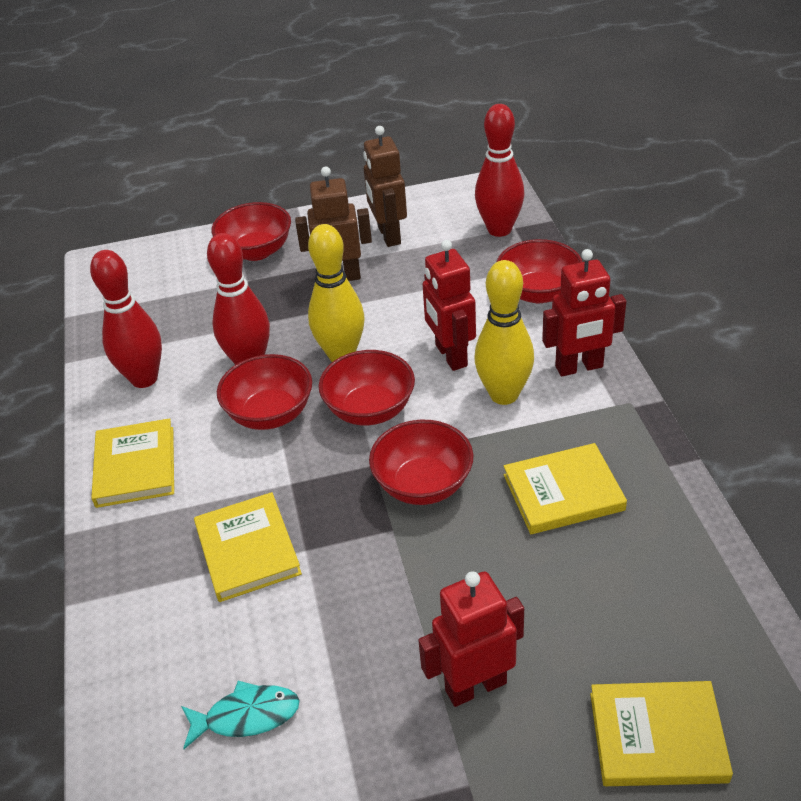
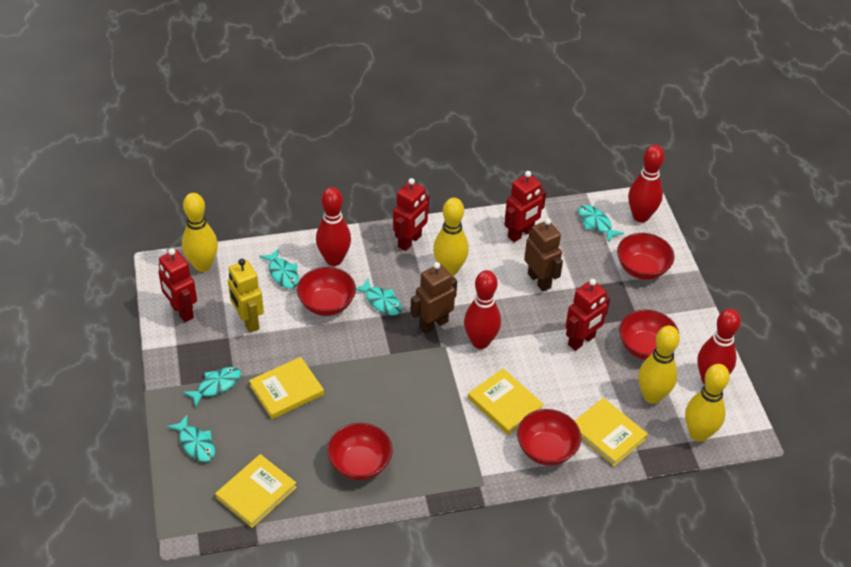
red bowling pin: 3 -> 4
red robot: 3 -> 4
turquoise fish: 1 -> 5
yellow bowling pin: 2 -> 4
yellow robot: 0 -> 1

